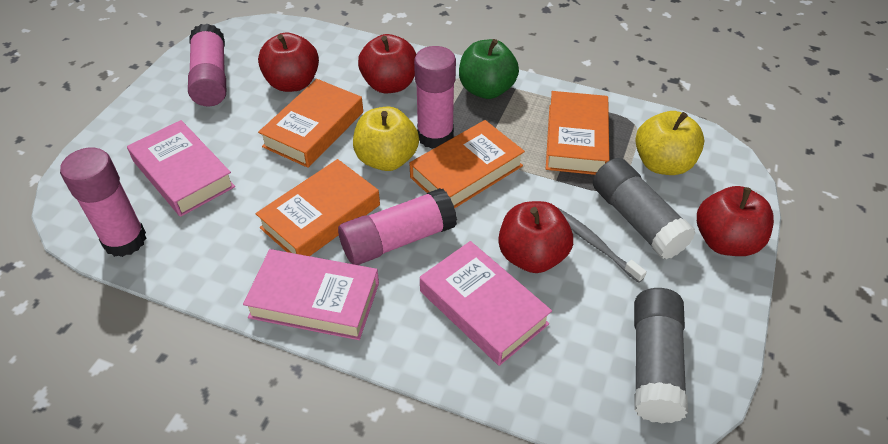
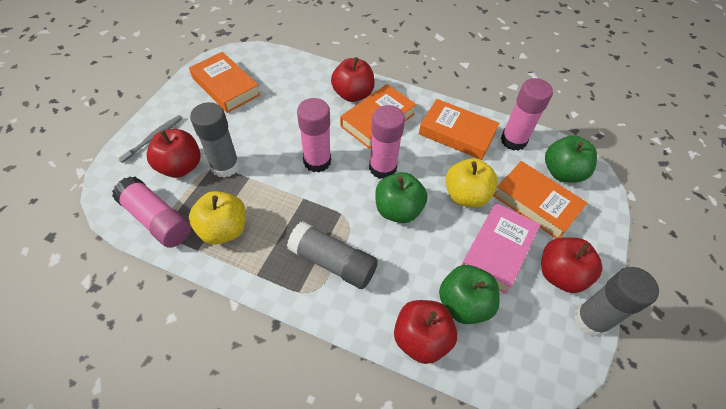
green apple: 1 -> 3
grey glue stick: 2 -> 3
pink book: 3 -> 1

